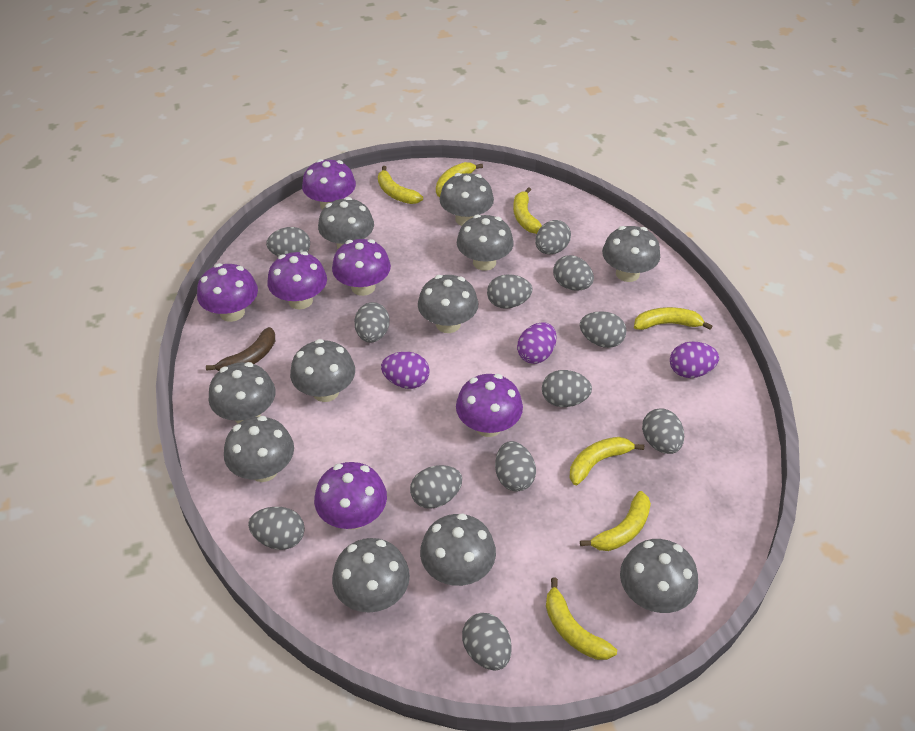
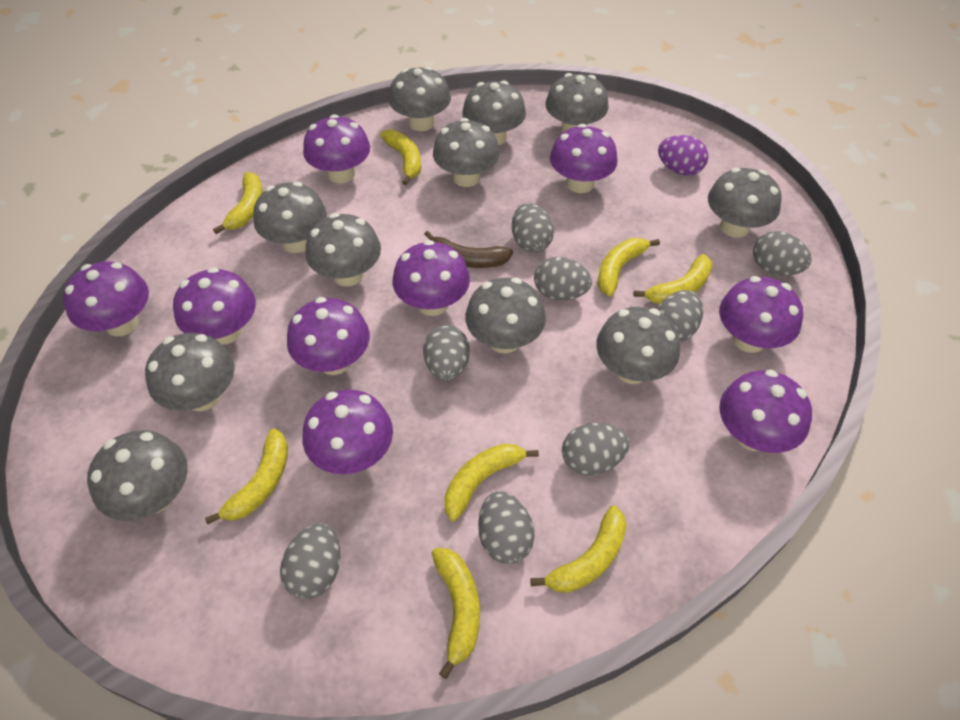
grey egg: 12 -> 8
purple egg: 3 -> 1
purple mushroom: 6 -> 9
yellow banana: 7 -> 8

